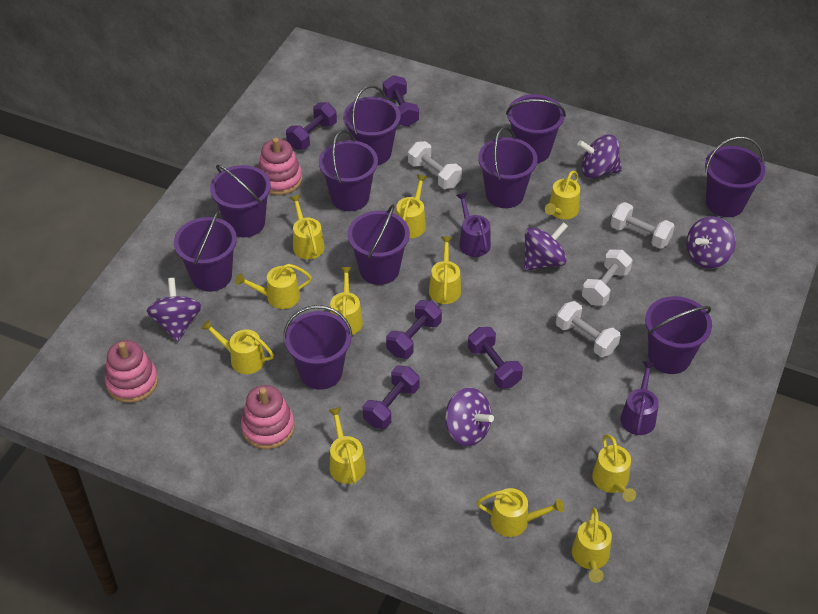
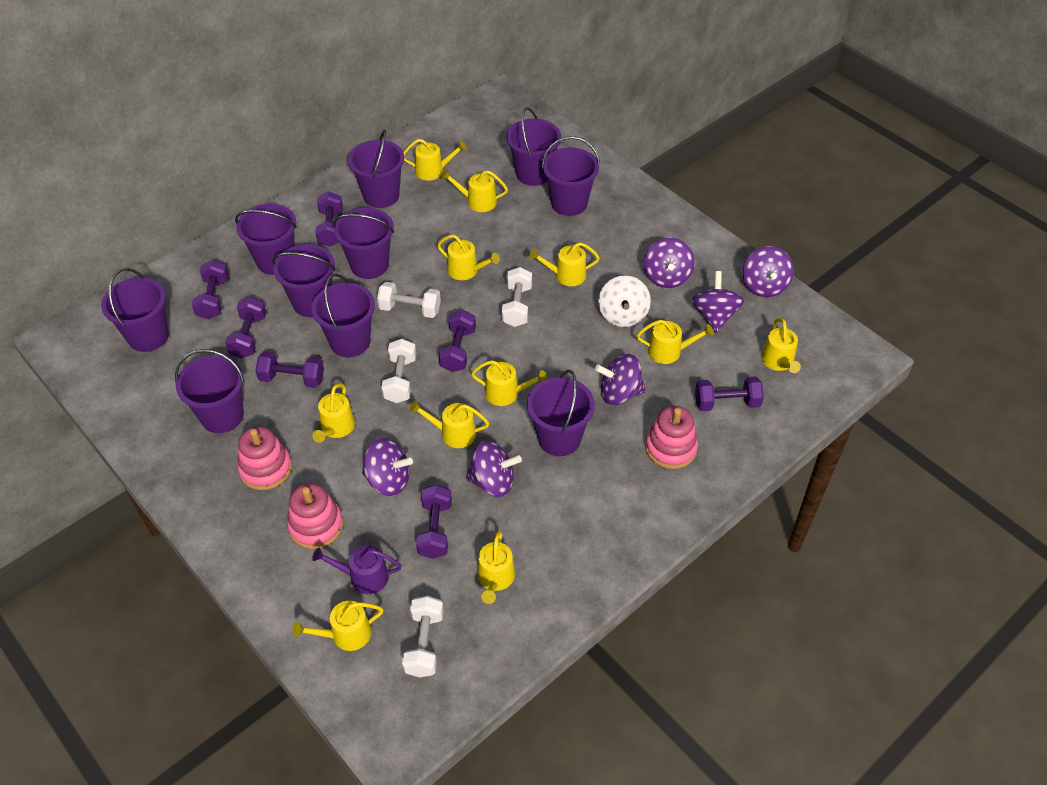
purple dumbbell: 5 -> 7
purple spinning top: 5 -> 6
purple watering can: 2 -> 1
white spinning top: 0 -> 1

